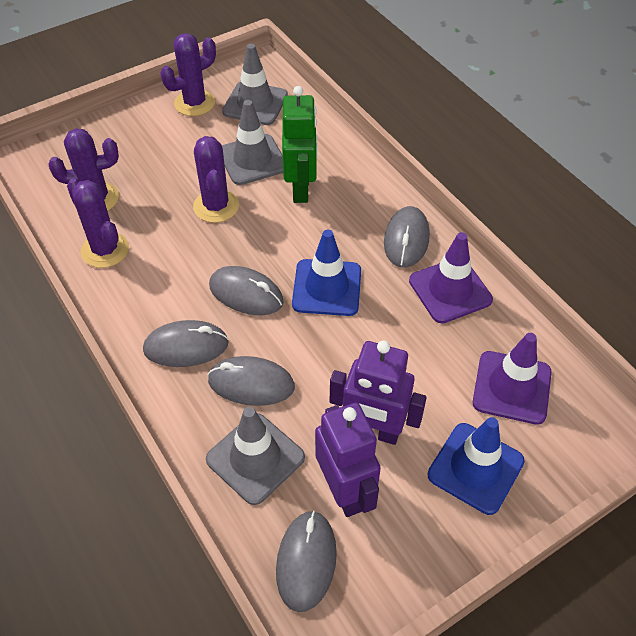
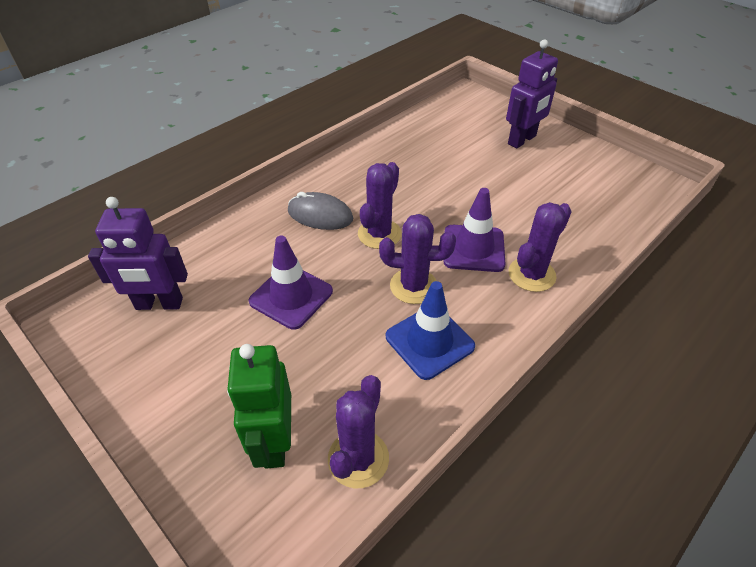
blue traffic cone: 2 -> 1
grey mouse: 5 -> 1
grey traffic cone: 3 -> 0

